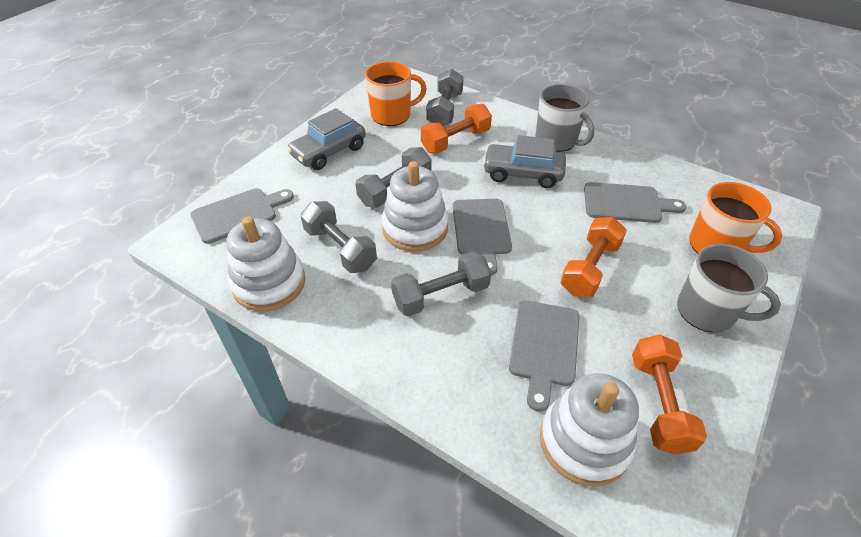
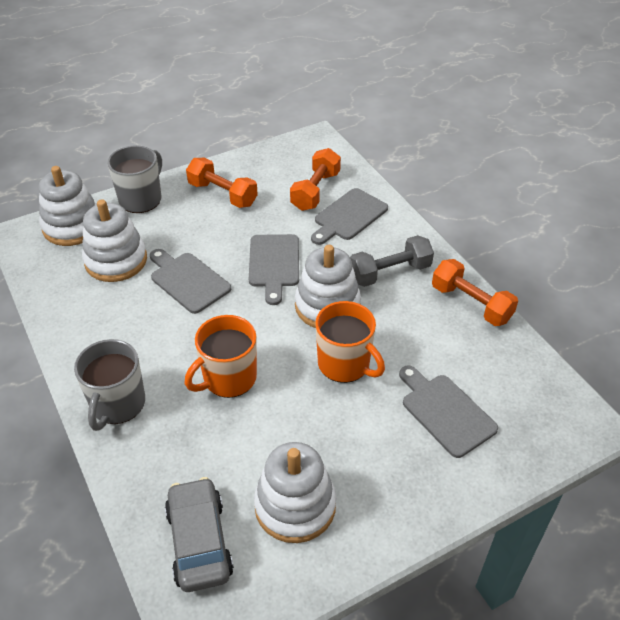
grey car: 2 -> 1
grey dumbbell: 4 -> 1
white stacking toy: 3 -> 4

